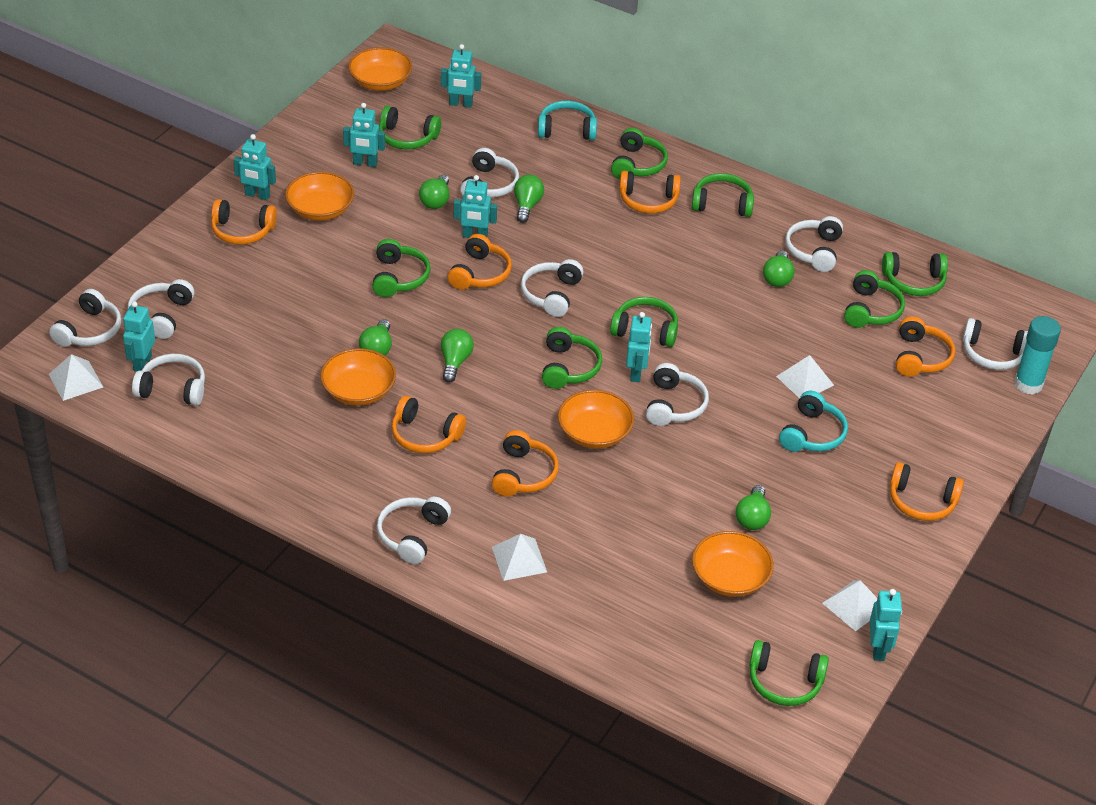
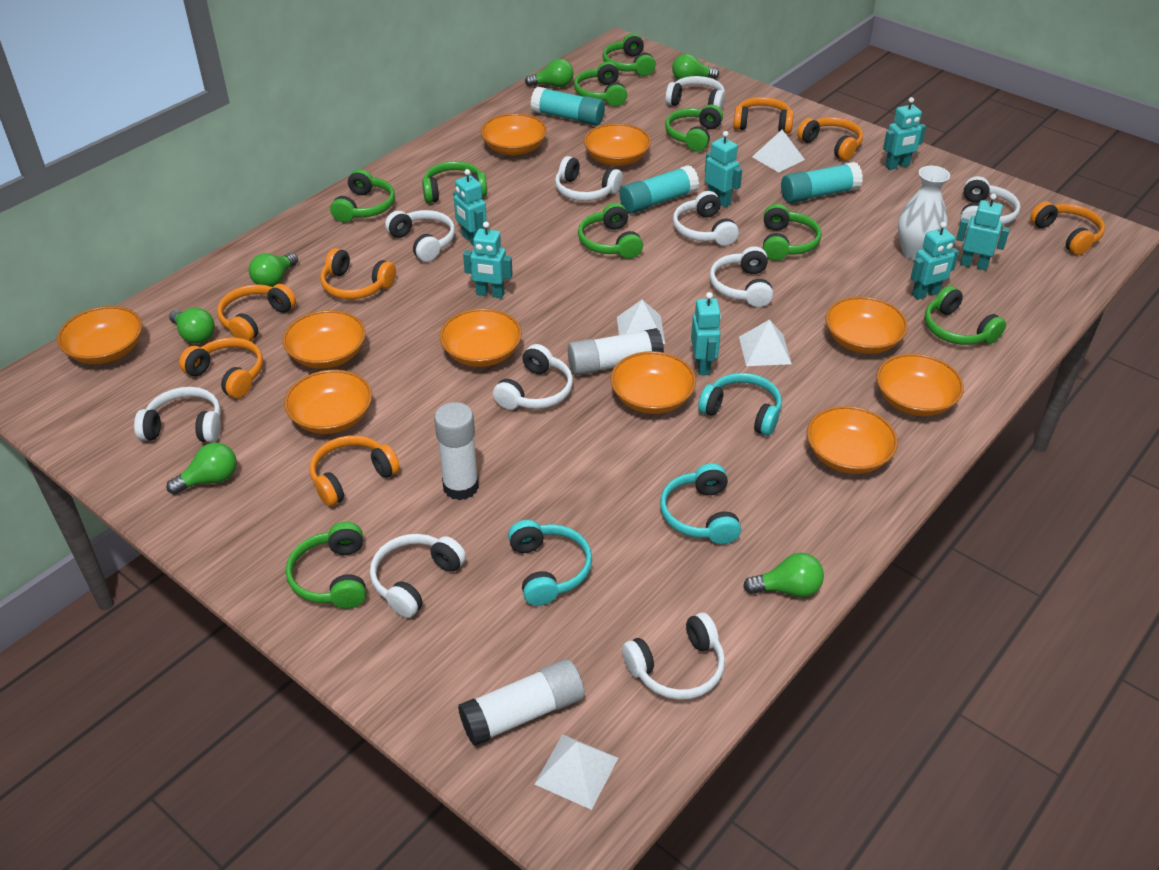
orange bowl: 5 -> 10
turquoise glue stick: 1 -> 3
turquoise headphones: 2 -> 3
white glue stick: 0 -> 3
white headphones: 9 -> 10
white vase: 0 -> 1

